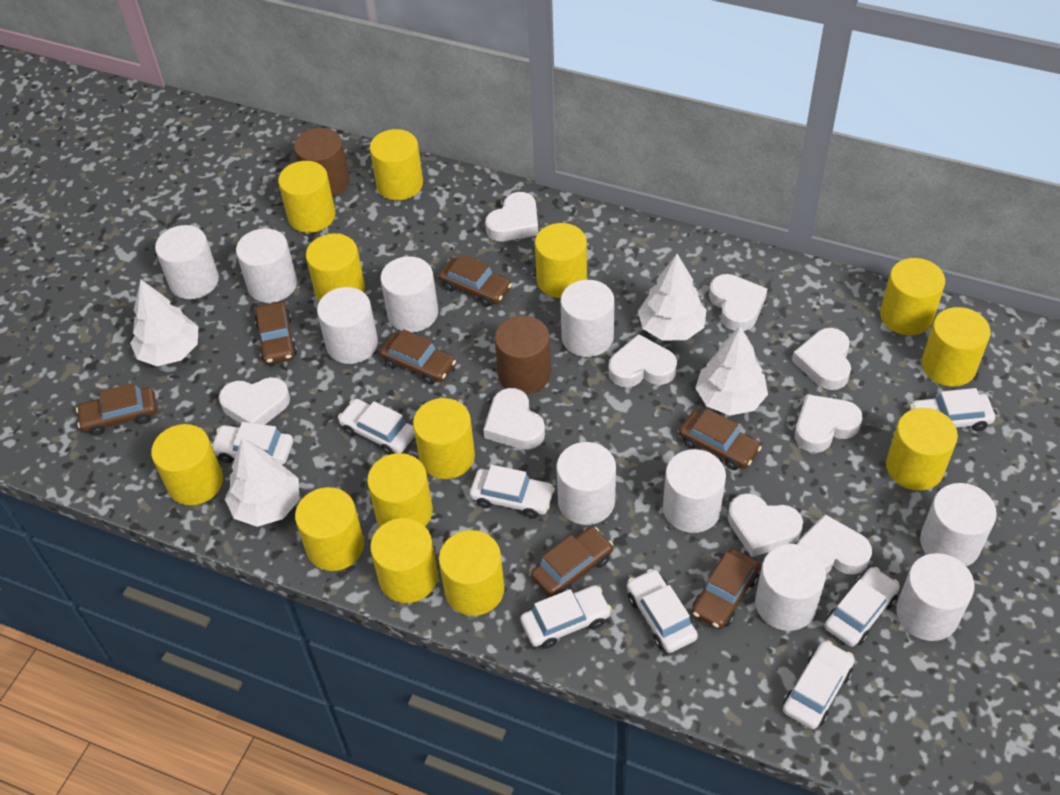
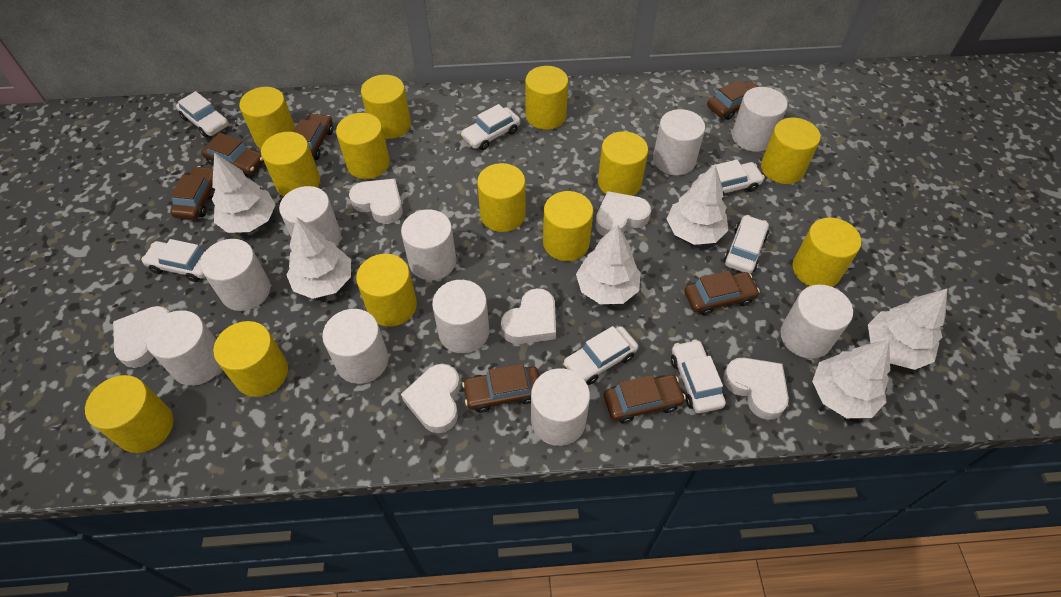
brown cylinder: 2 -> 0
white car: 8 -> 7
white heart: 9 -> 6
white tree: 4 -> 6

